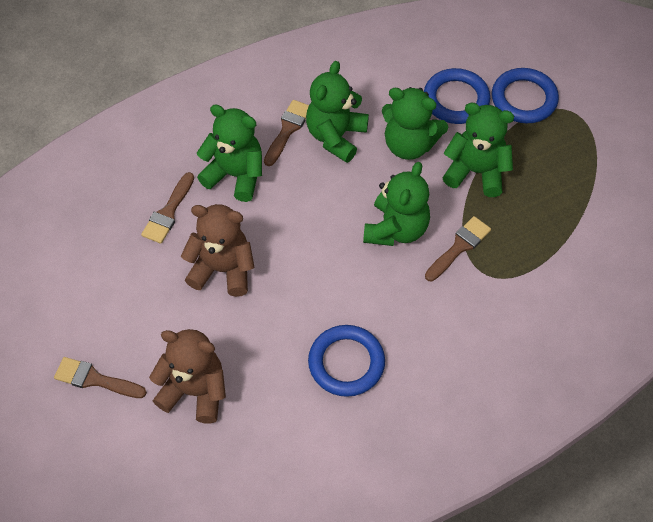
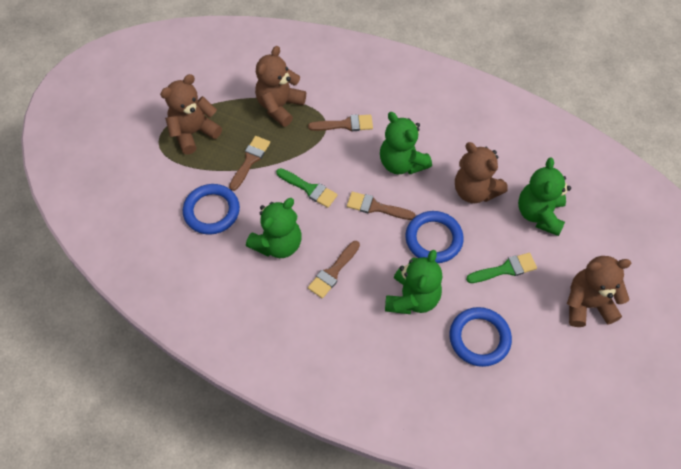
brown teddy bear: 2 -> 4
green brush: 0 -> 2
green teddy bear: 5 -> 4

